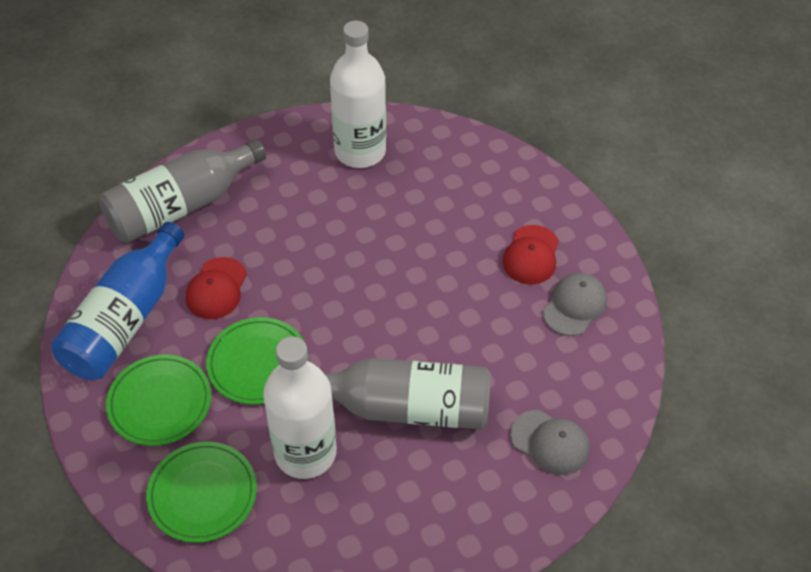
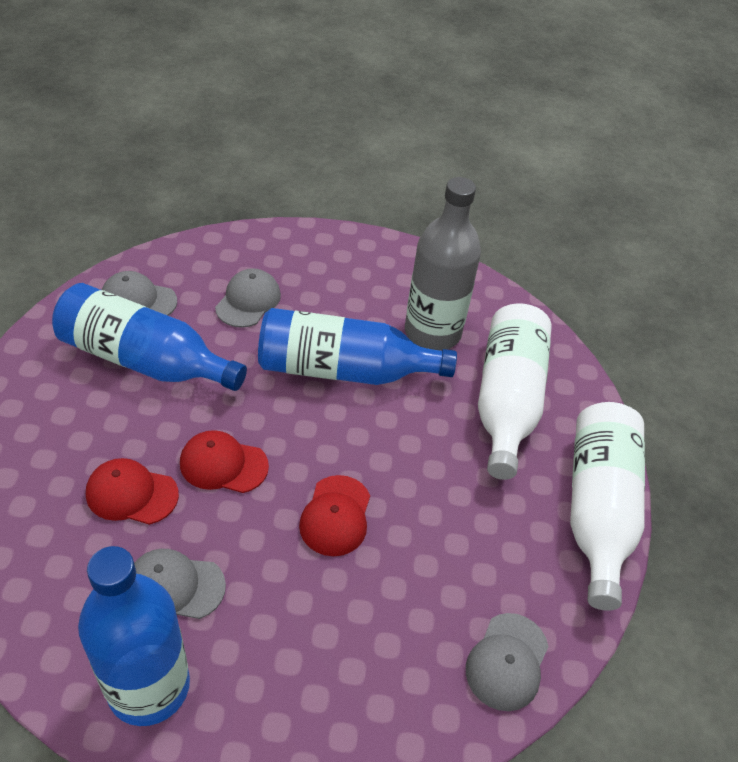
blue bottle: 1 -> 3
green plate: 3 -> 0
grey bottle: 2 -> 1
grey cap: 2 -> 4
red cap: 2 -> 3

